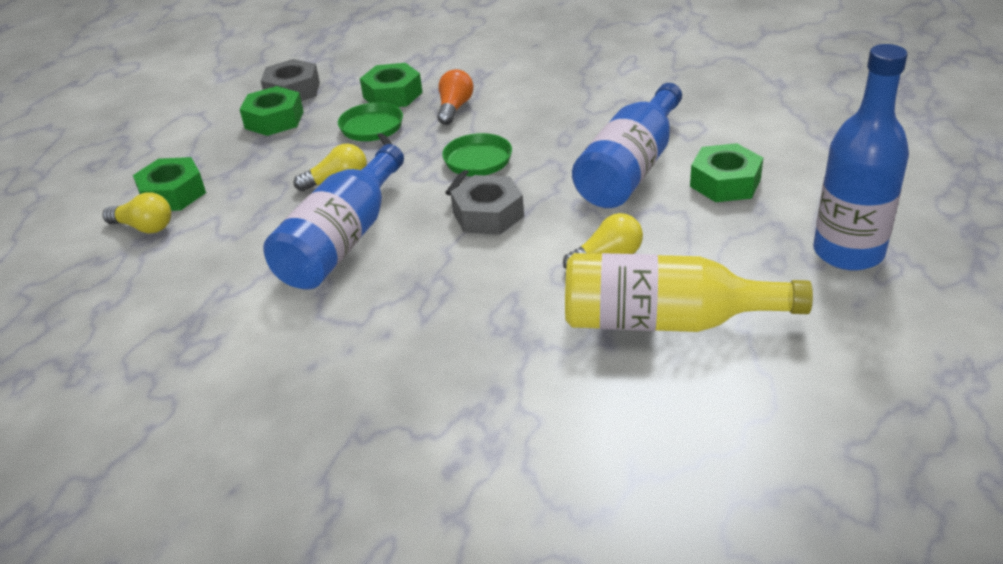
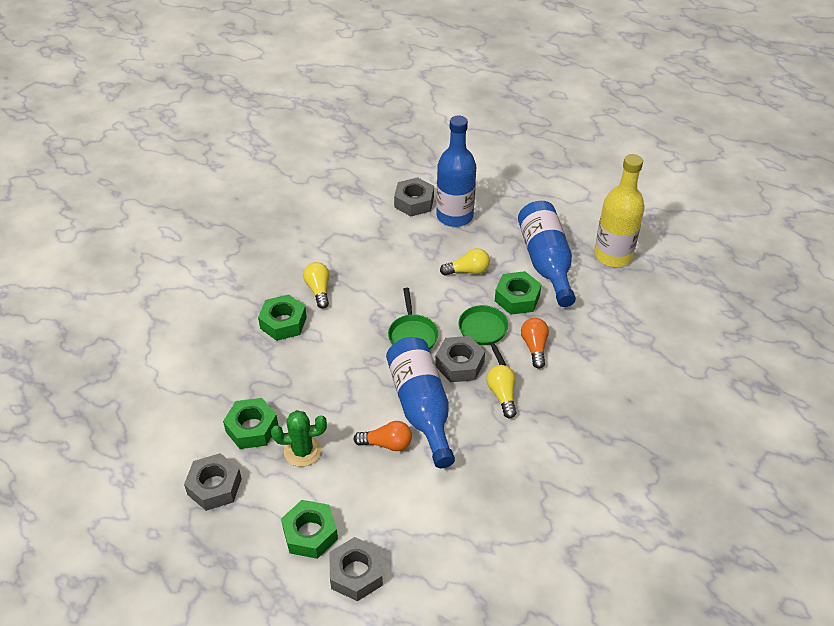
green cactus: 0 -> 1
grey nut: 2 -> 4
orange light bulb: 1 -> 2

